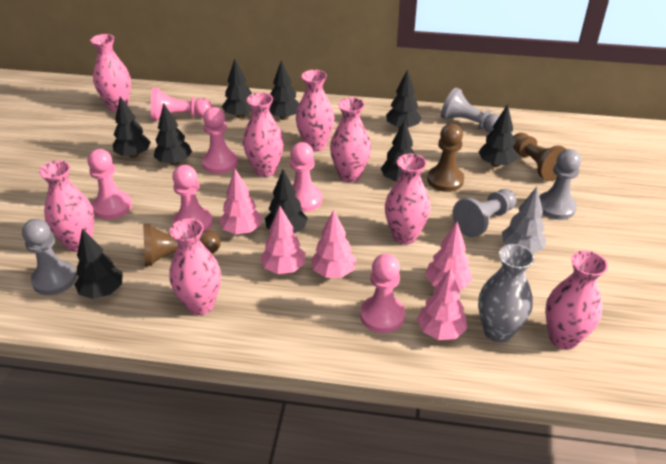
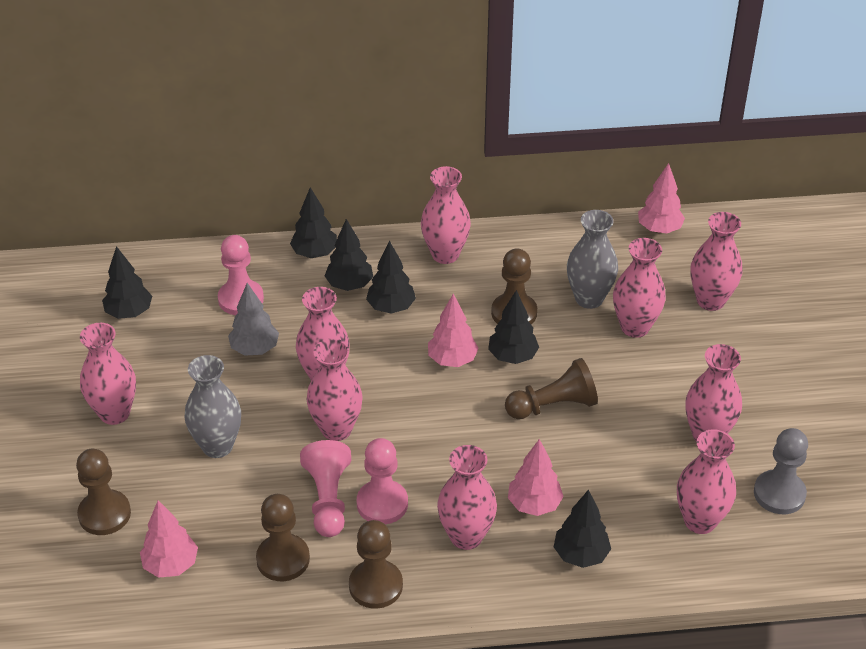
black tree: 9 -> 6
brown pawn: 3 -> 5
grey pawn: 4 -> 1
grey vase: 1 -> 2
pink pawn: 6 -> 3
pink tree: 5 -> 4
pink vase: 8 -> 9

